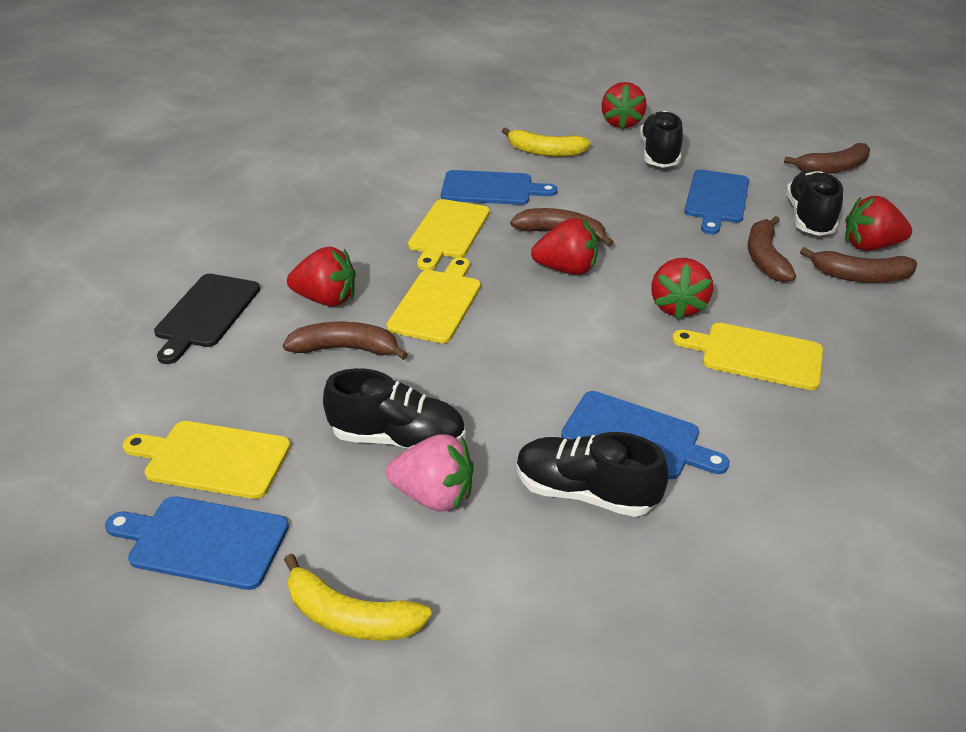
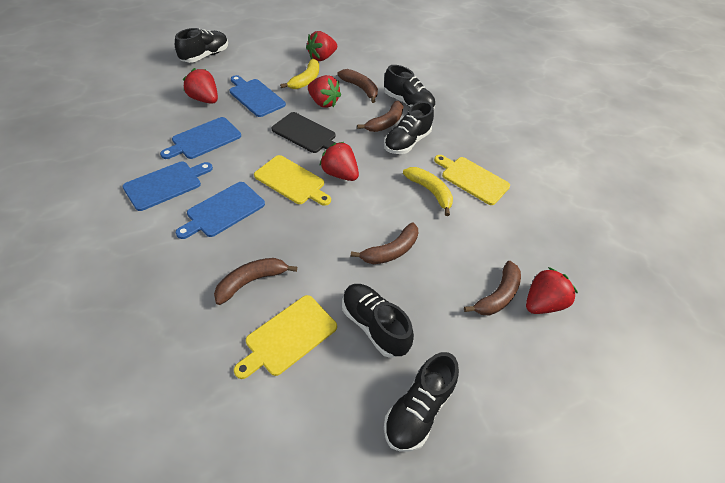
black shoe: 4 -> 5
pink strawberry: 1 -> 0
yellow cutting board: 4 -> 3

